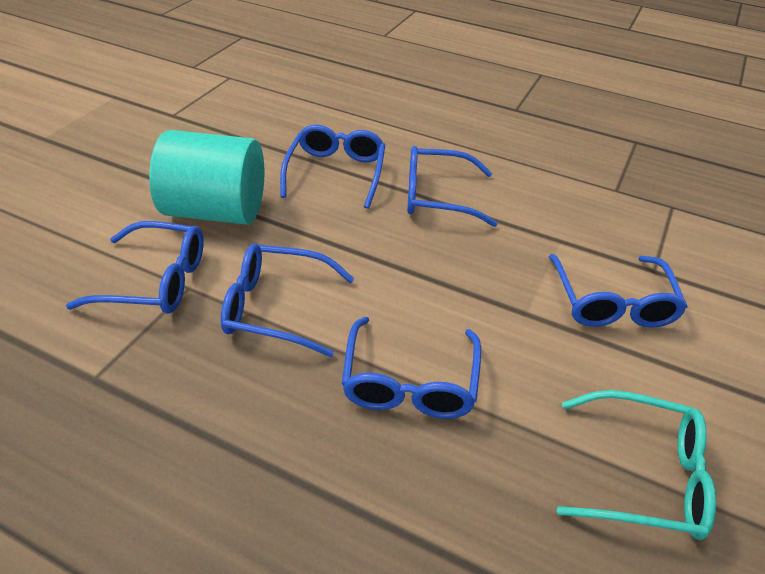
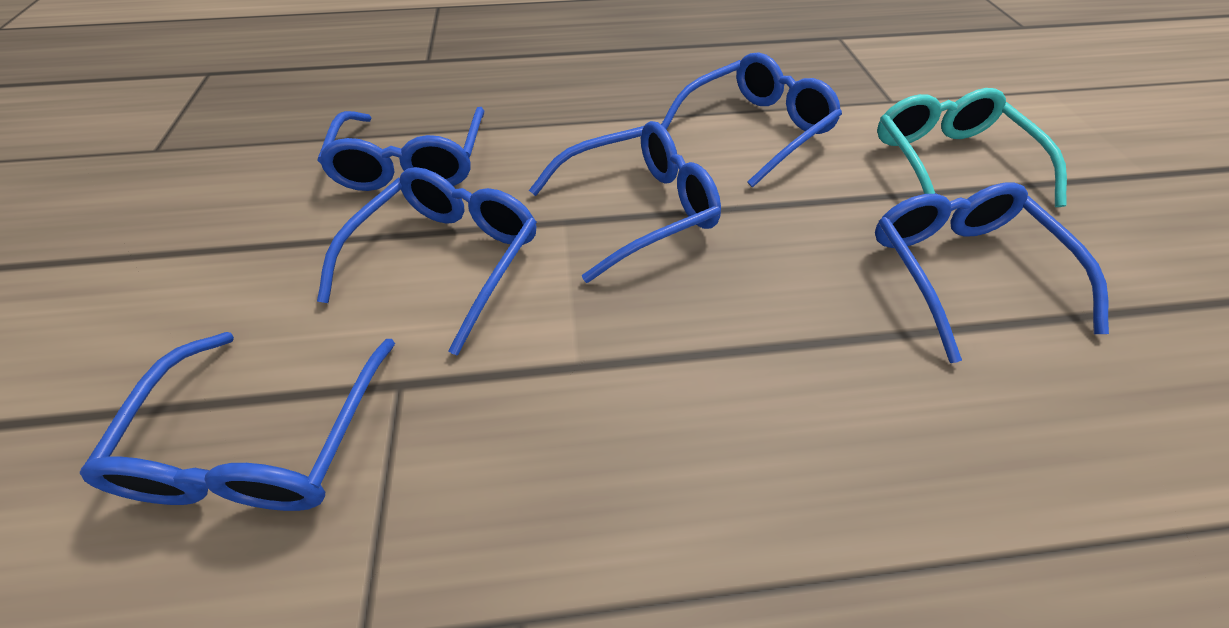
turquoise cylinder: 1 -> 0

